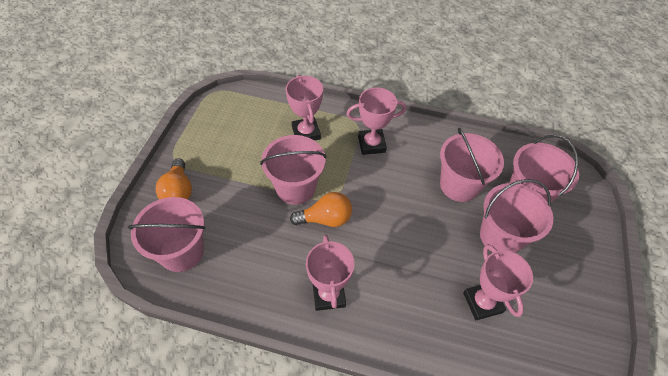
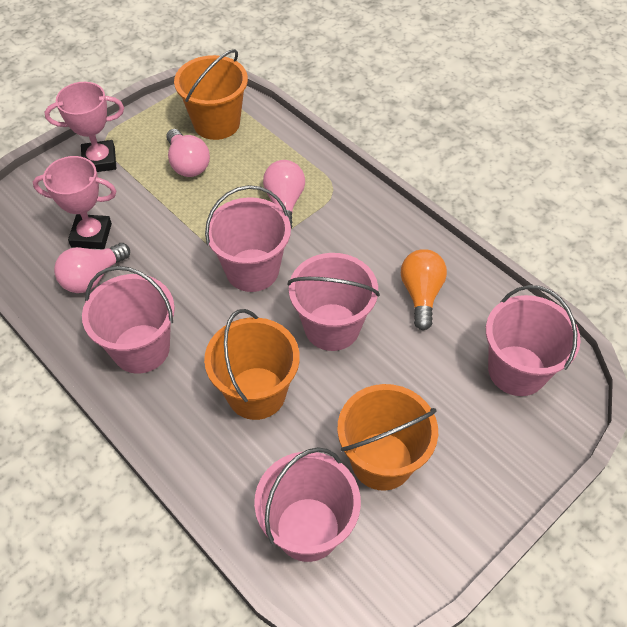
orange bucket: 0 -> 3
orange light bulb: 2 -> 1
pink light bulb: 0 -> 3
pink trophy: 4 -> 2

